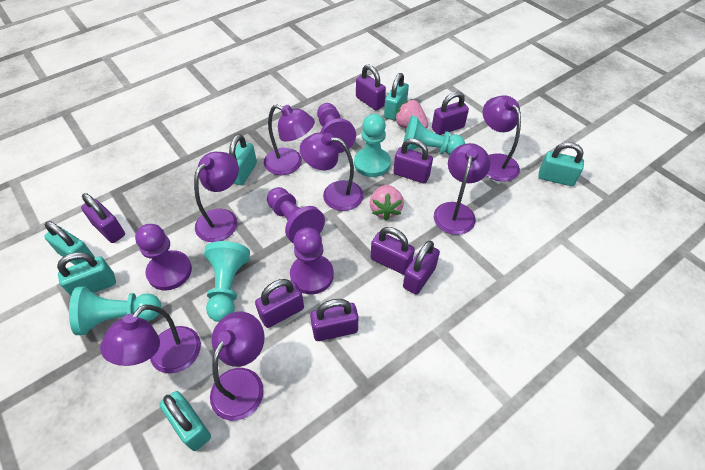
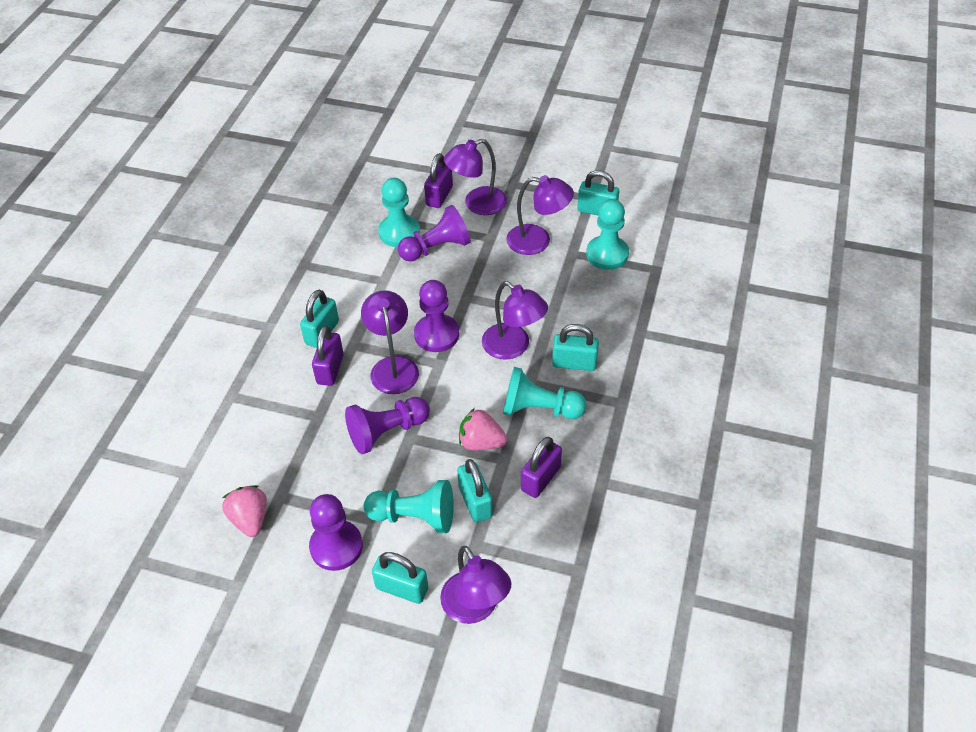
purple lamp: 7 -> 5
purple padlock: 8 -> 3
turquoise padlock: 6 -> 5

